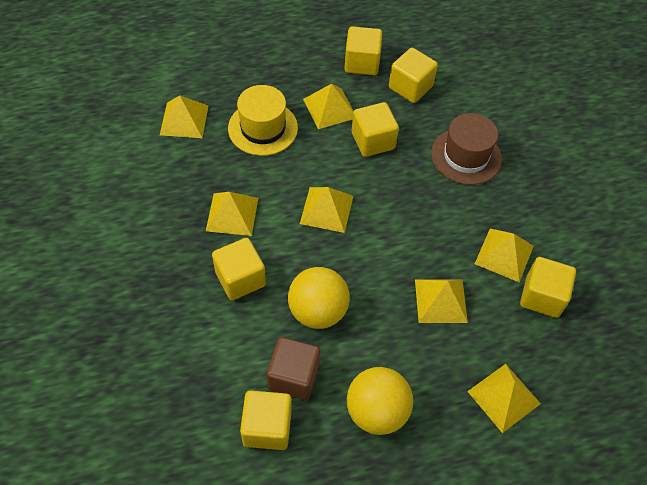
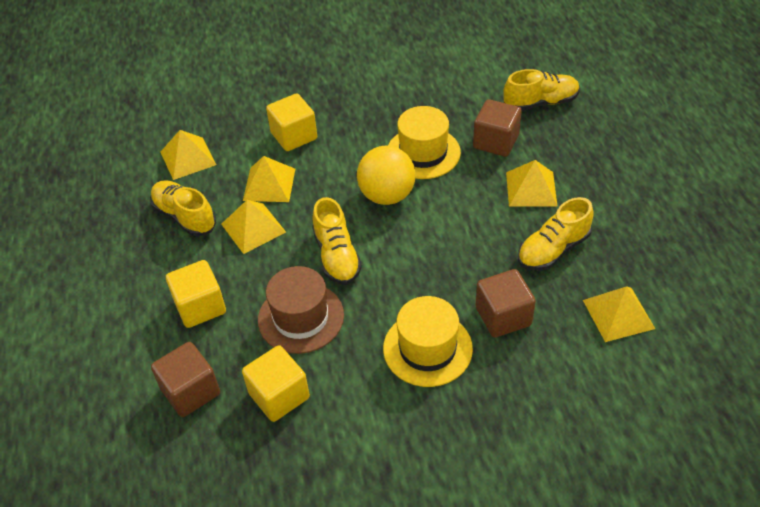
brown cube: 1 -> 3
yellow ball: 2 -> 1
yellow cube: 6 -> 3
yellow hat: 1 -> 2
yellow pyramid: 7 -> 5
yellow shoe: 0 -> 4

